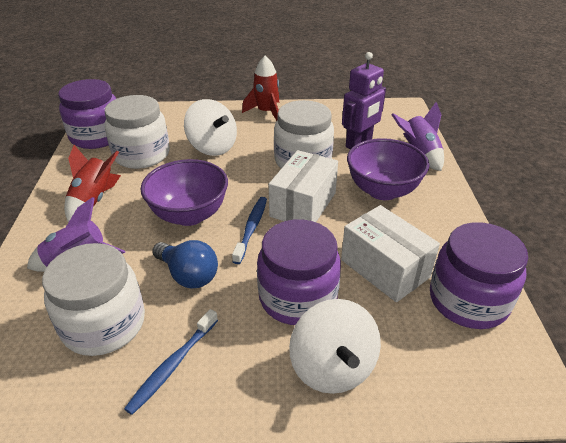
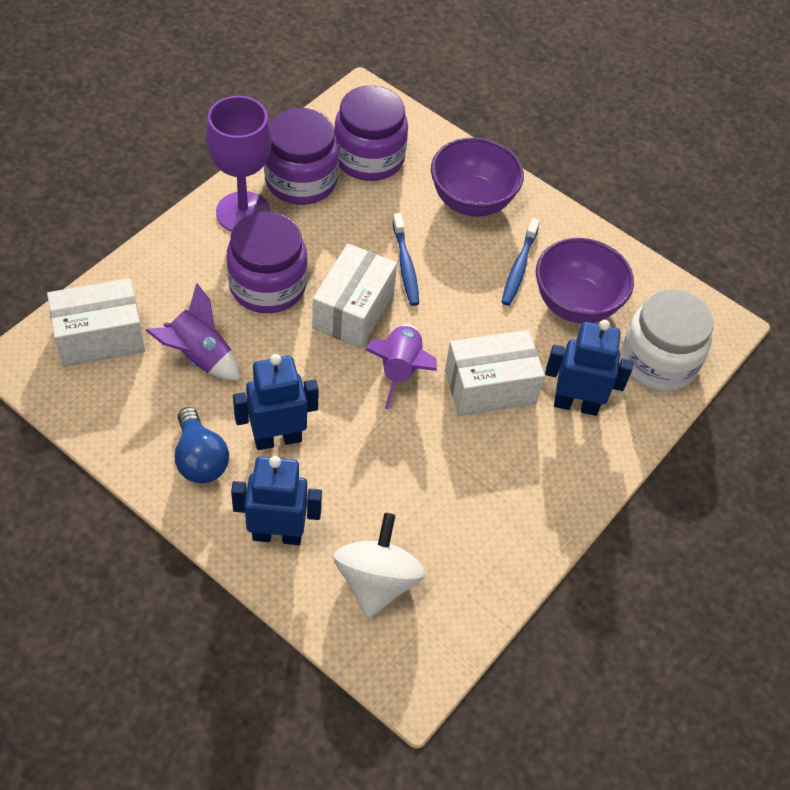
blue robot: 0 -> 3
purple goblet: 0 -> 1
purple robot: 1 -> 0
red rocket: 2 -> 0
white box: 2 -> 3
white jar: 3 -> 1
white spinning top: 2 -> 1

